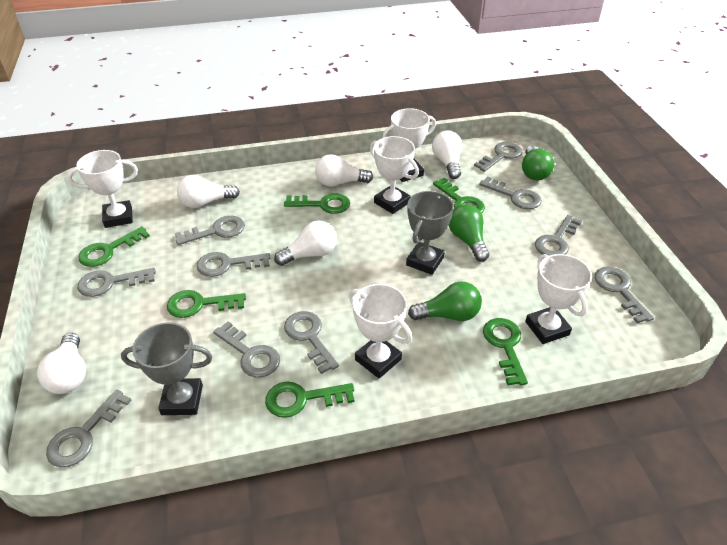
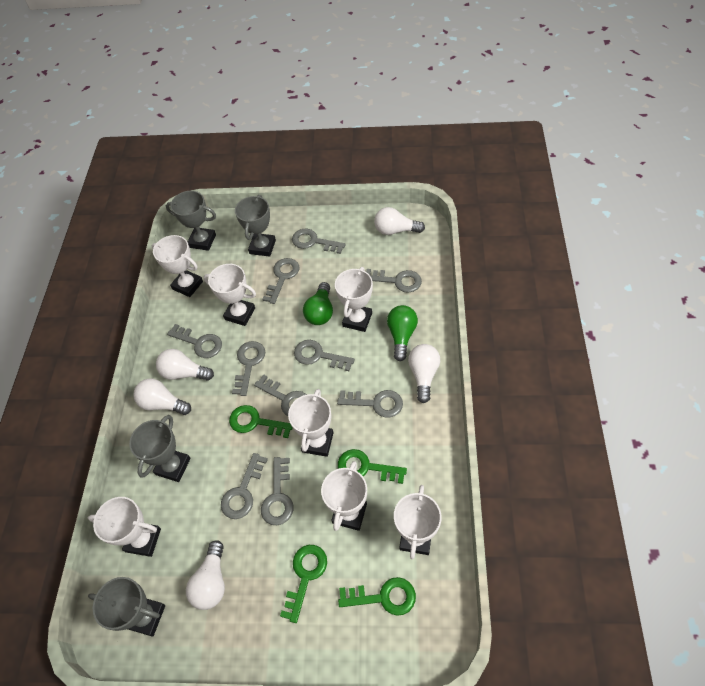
green key: 6 -> 4
green light bulb: 3 -> 2
grey trophy: 2 -> 4
white trophy: 5 -> 7

